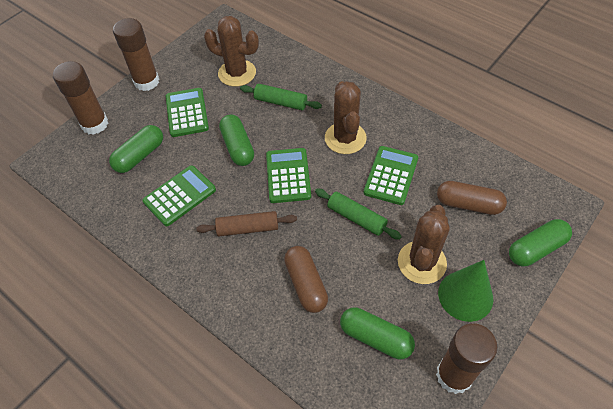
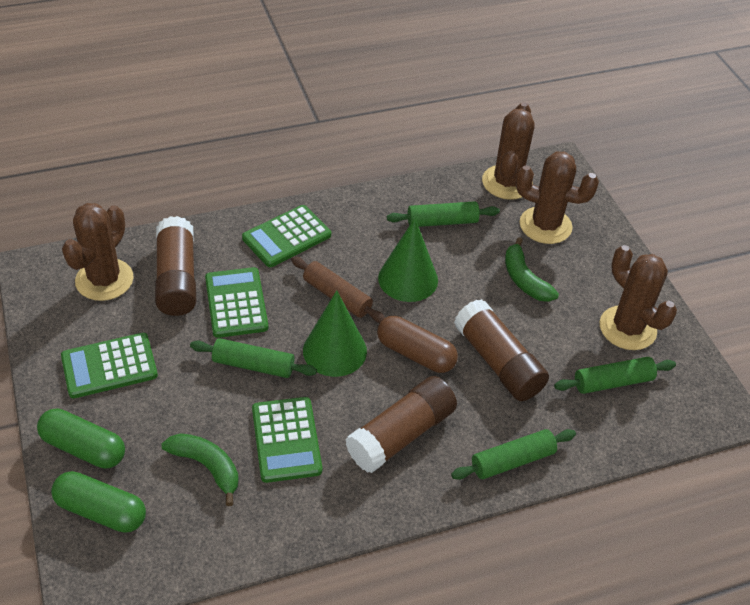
brown cactus: 3 -> 4
brown capsule: 2 -> 1
green banana: 0 -> 2
green capsule: 4 -> 2
green cone: 1 -> 2
green rolling pin: 2 -> 4

